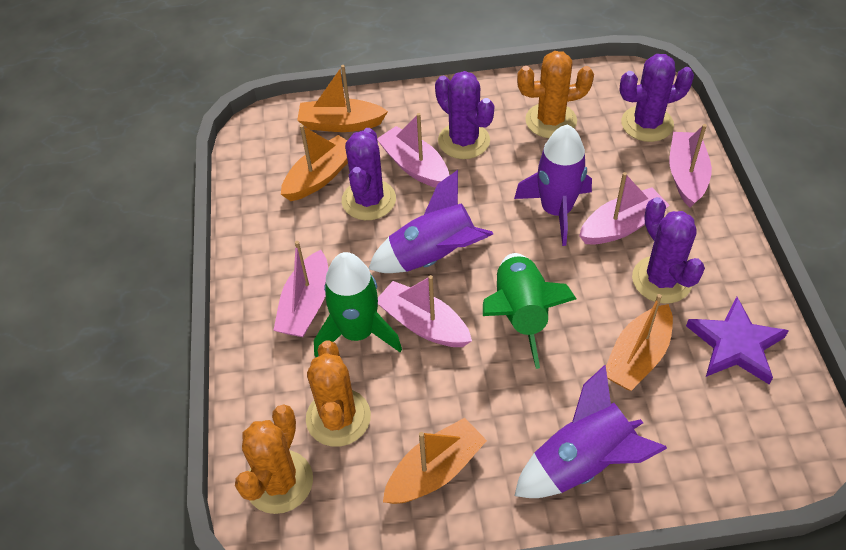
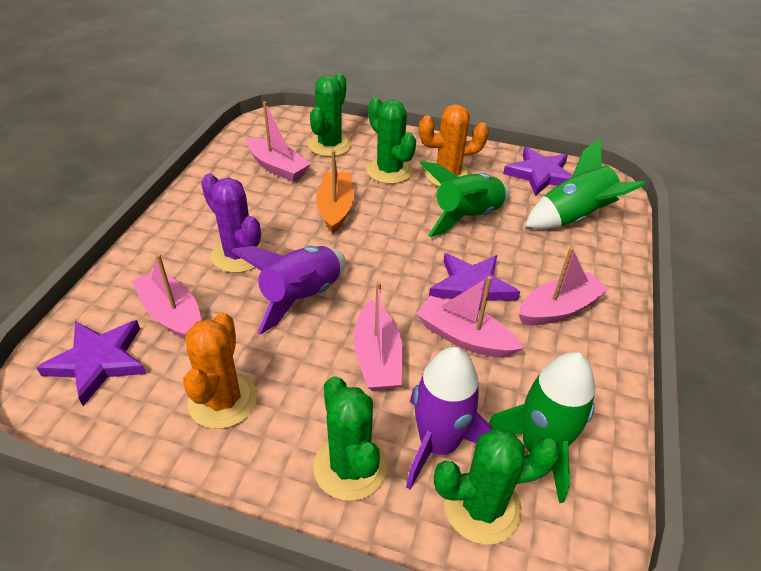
green cactus: 0 -> 4
green rocket: 2 -> 3
orange boat: 4 -> 1
orange cactus: 3 -> 2
purple cactus: 4 -> 1
purple rocket: 3 -> 2
purple star: 1 -> 3

